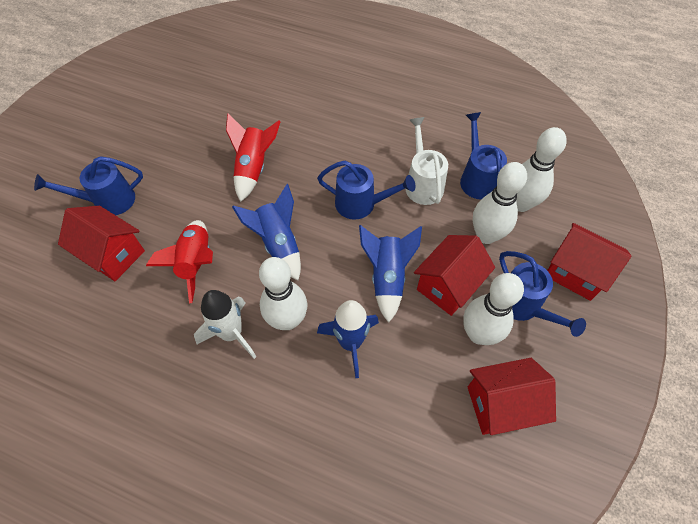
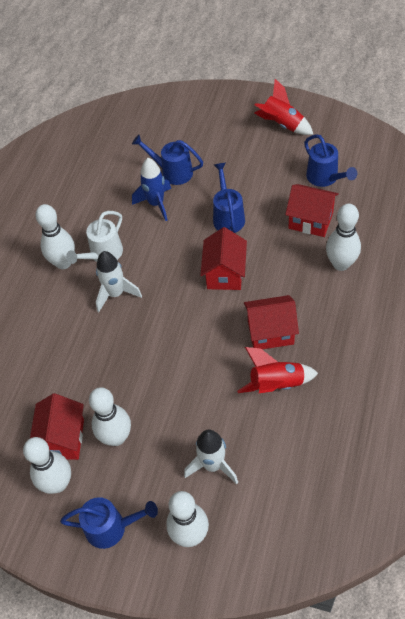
blue rocket: 3 -> 1
white bowling pin: 4 -> 5
white rocket: 1 -> 2

